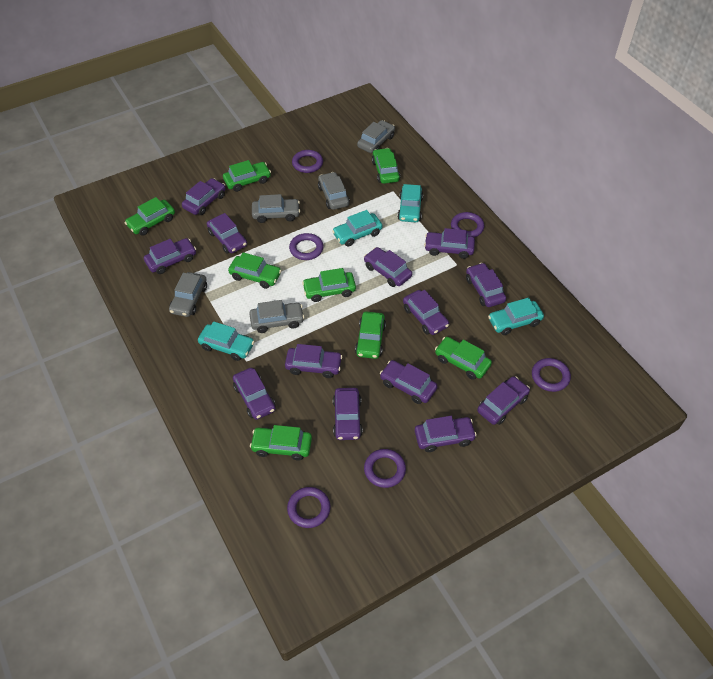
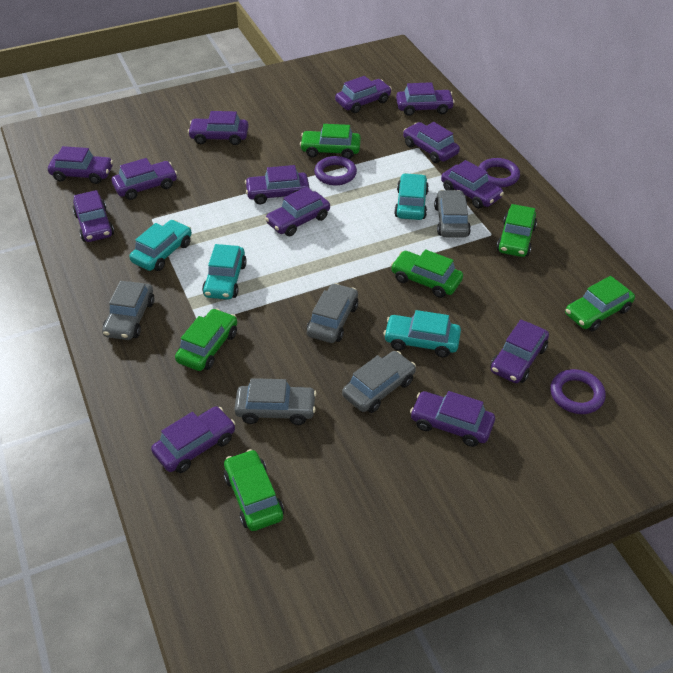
green car: 8 -> 6
purple ring: 6 -> 3

